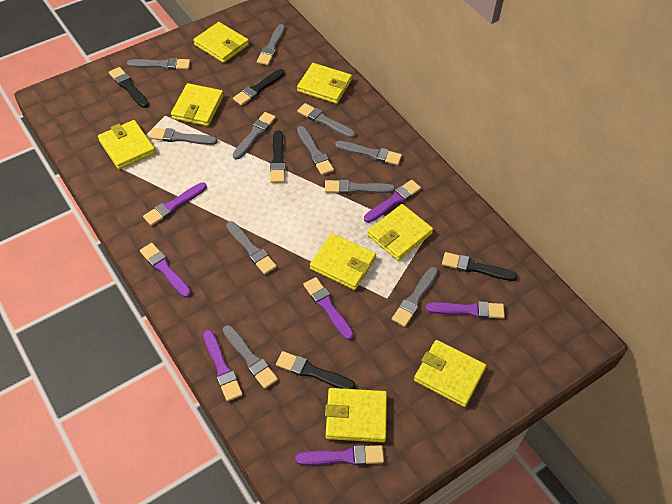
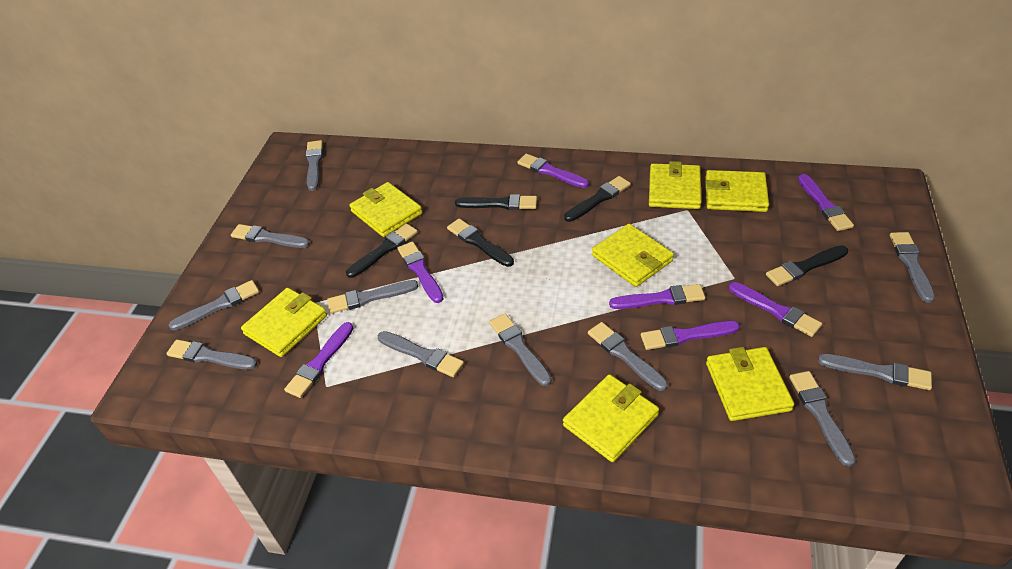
yellow wallet: 8 -> 7

